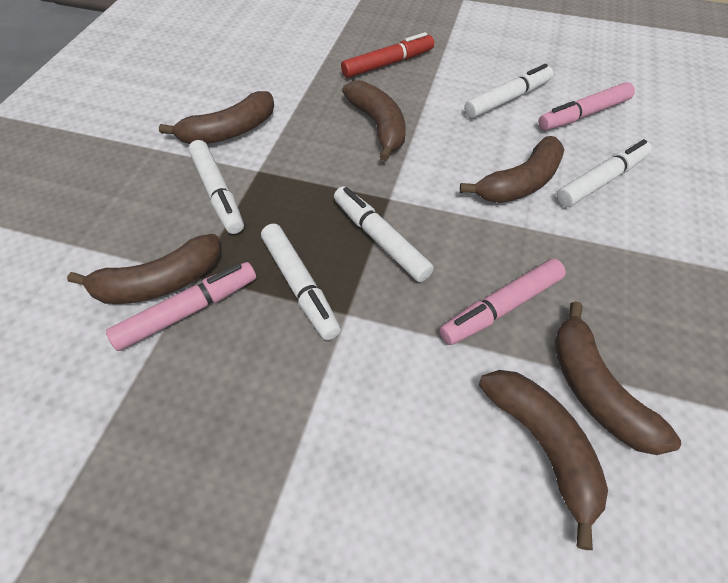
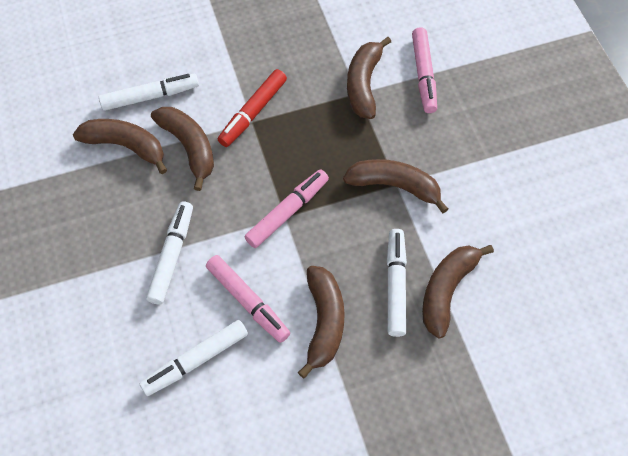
white marker: 5 -> 4

